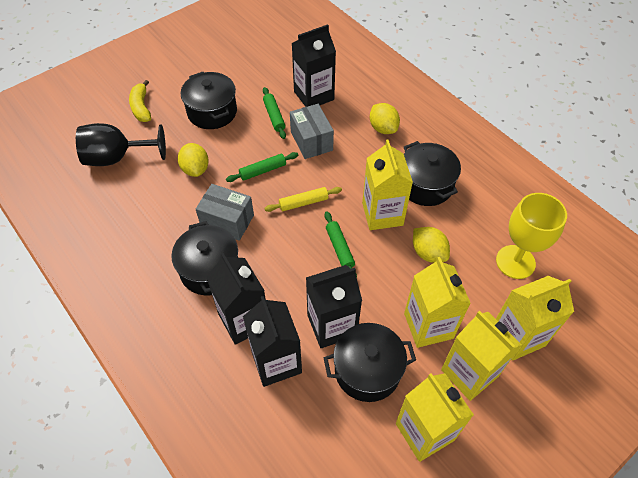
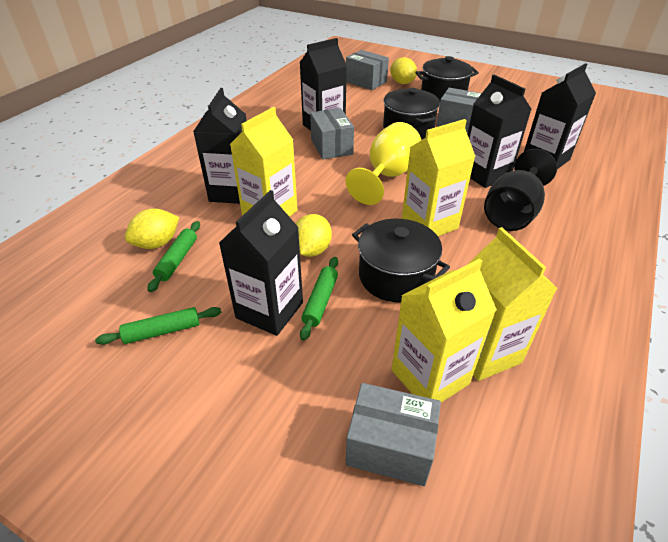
black carton: 4 -> 5
black pot: 4 -> 3
grey box: 2 -> 4
yellow banana: 1 -> 0
yellow carton: 5 -> 4
yellow rolling pin: 1 -> 0

